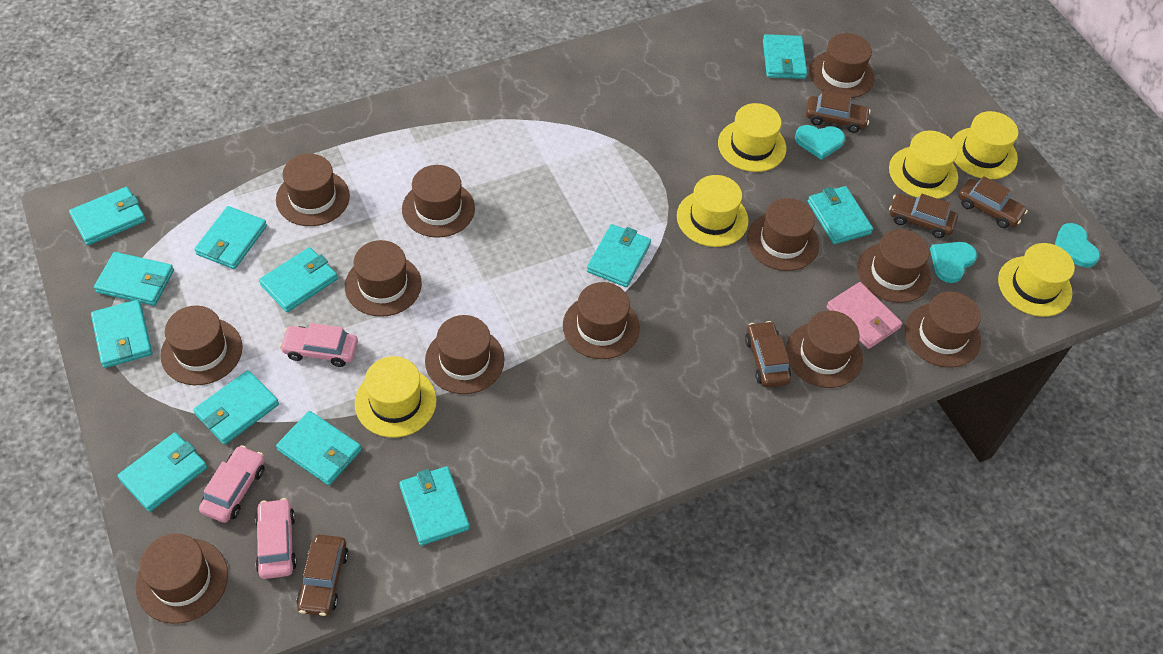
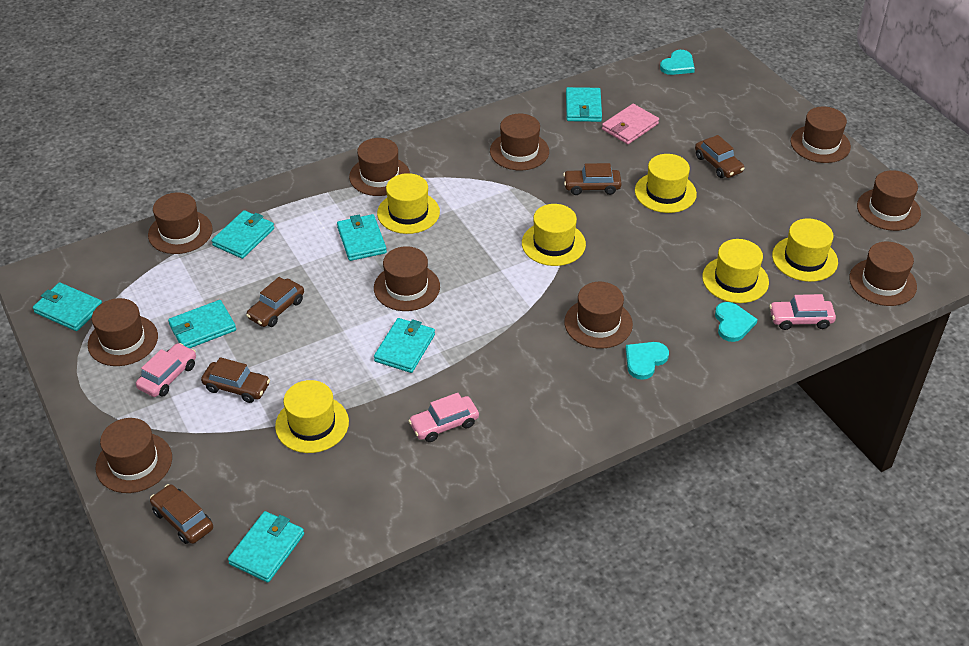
brown hat: 12 -> 10
turquoise wallet: 12 -> 7

